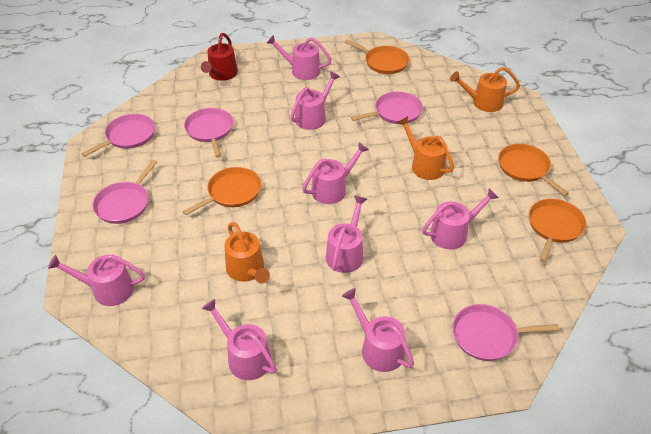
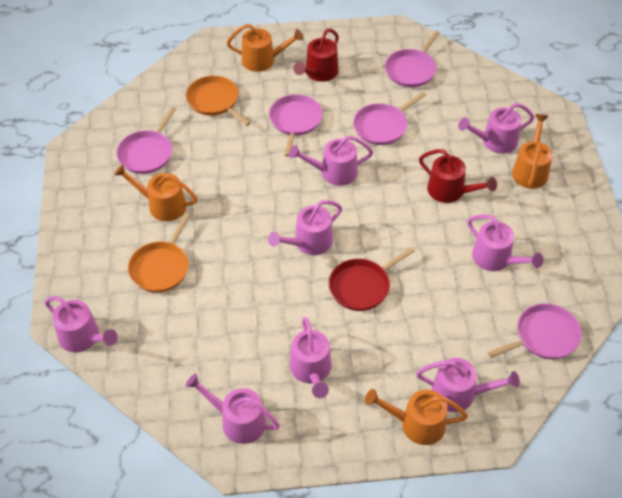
orange pan: 4 -> 2
orange watering can: 3 -> 4
red pan: 0 -> 1
red watering can: 1 -> 2

